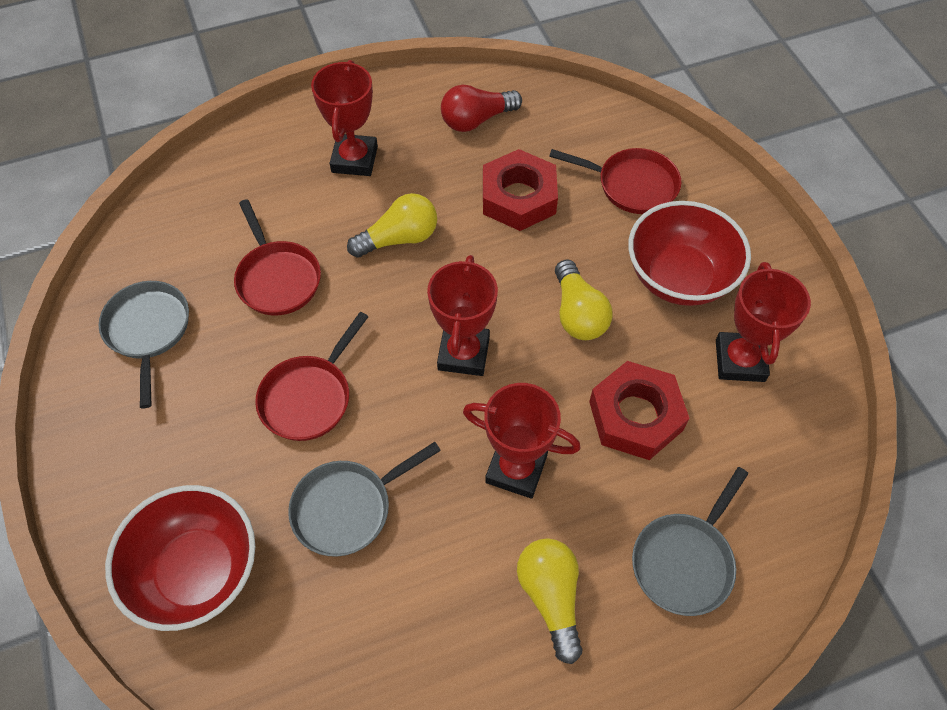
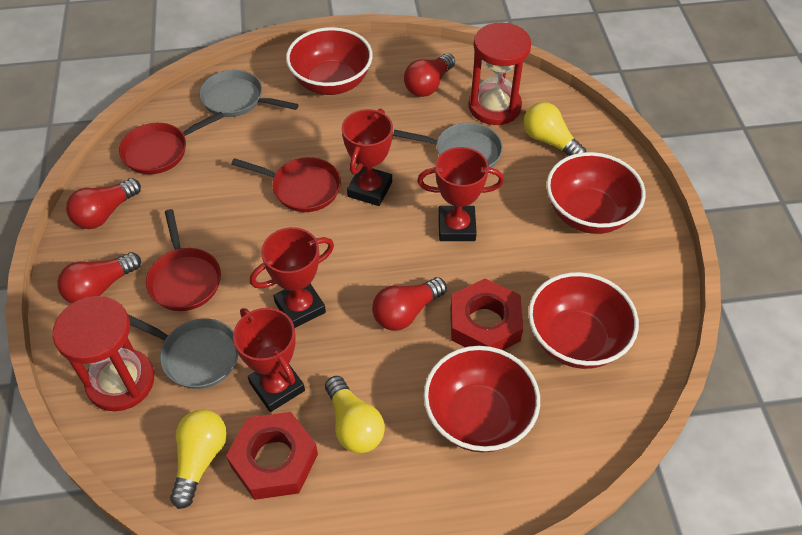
red bowl: 2 -> 4
red hourglass: 0 -> 2
red light bulb: 1 -> 4

